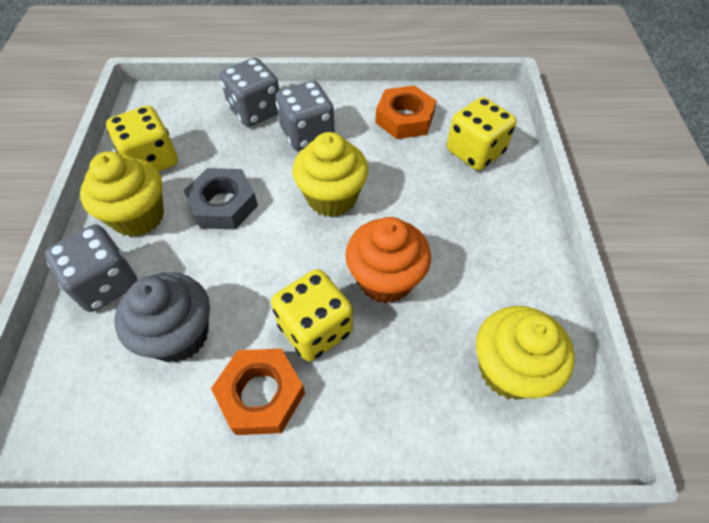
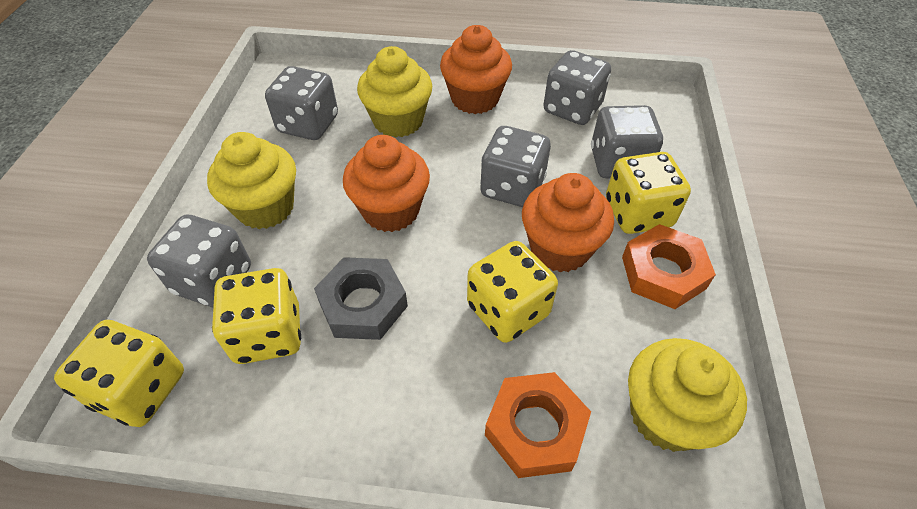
grey cupcake: 1 -> 0
grey dice: 3 -> 5
orange cupcake: 1 -> 3
yellow dice: 3 -> 4

